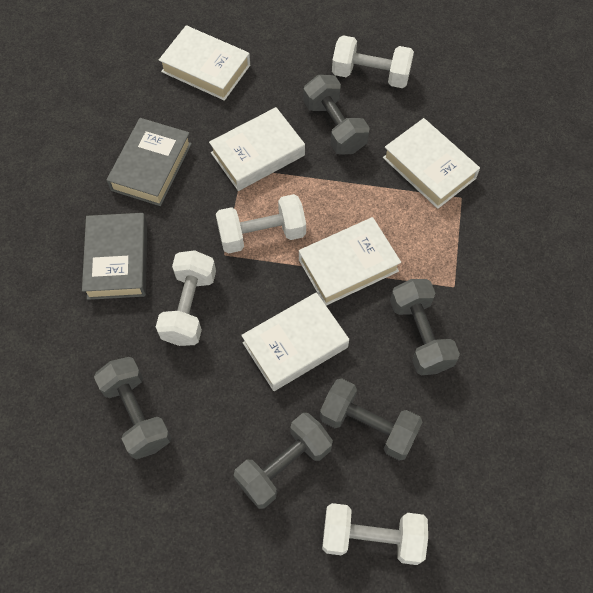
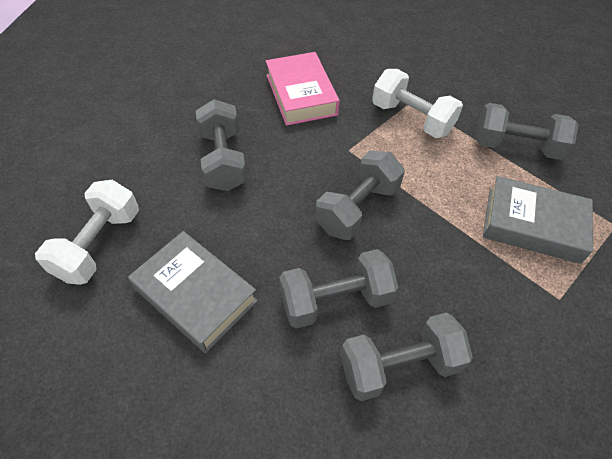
pink book: 0 -> 1
white book: 5 -> 0
white dumbbell: 4 -> 2

